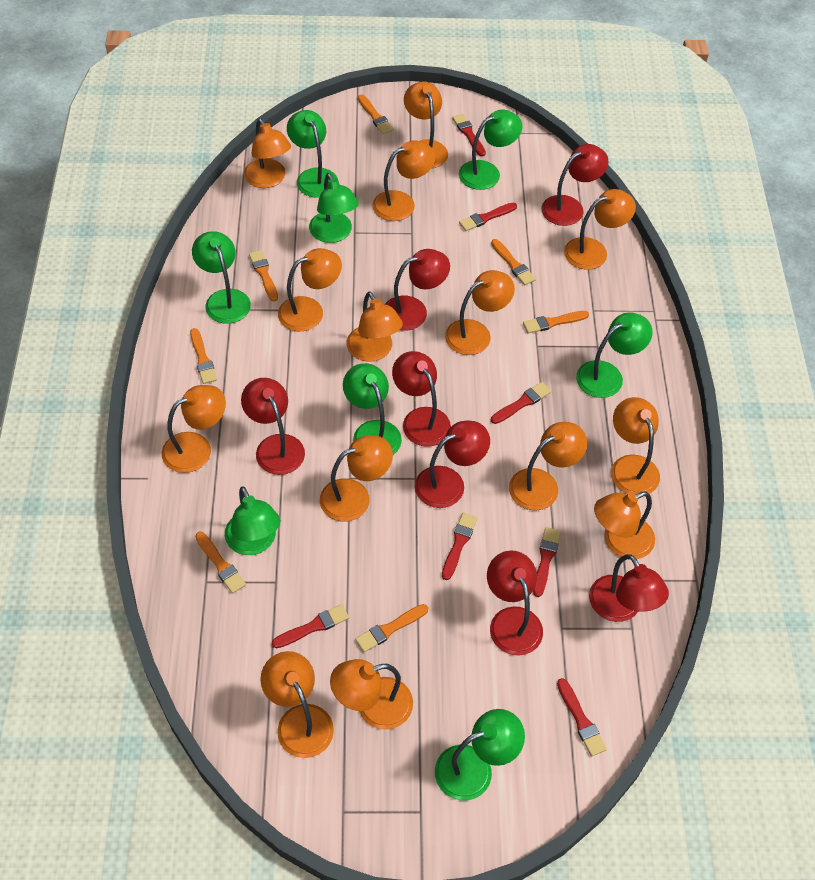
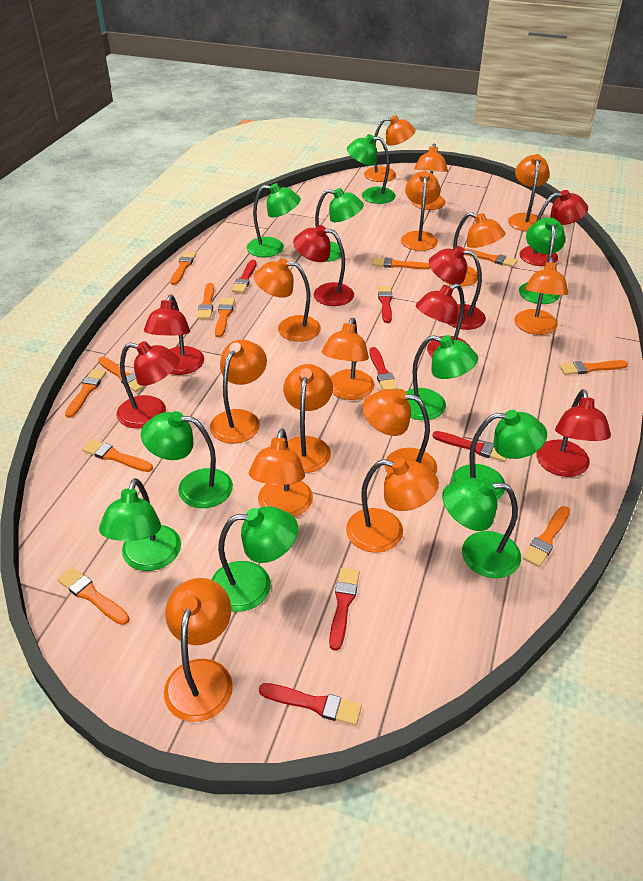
green lamp: 8 -> 10
orange brush: 7 -> 11
red brush: 7 -> 6

